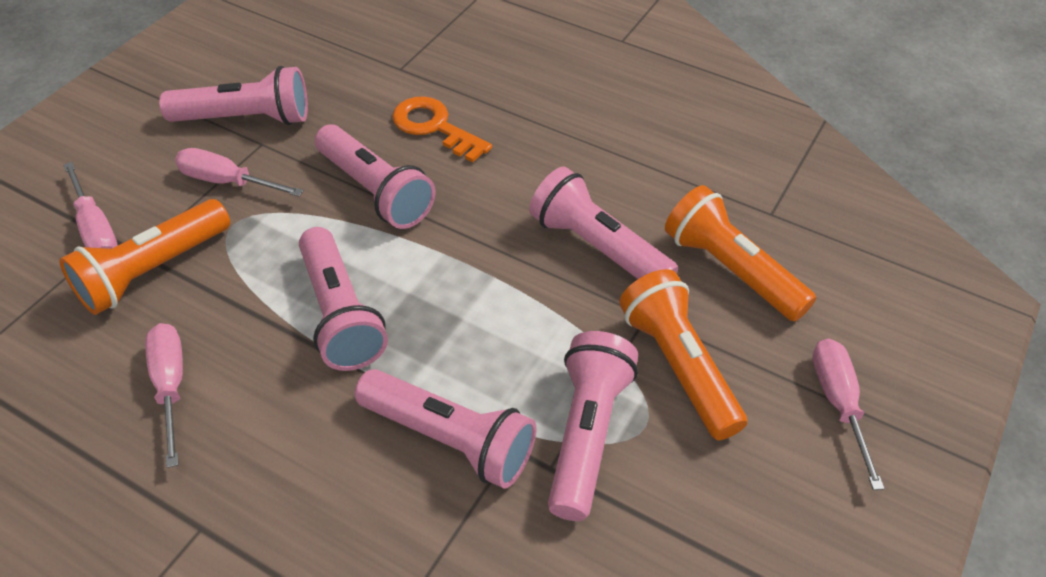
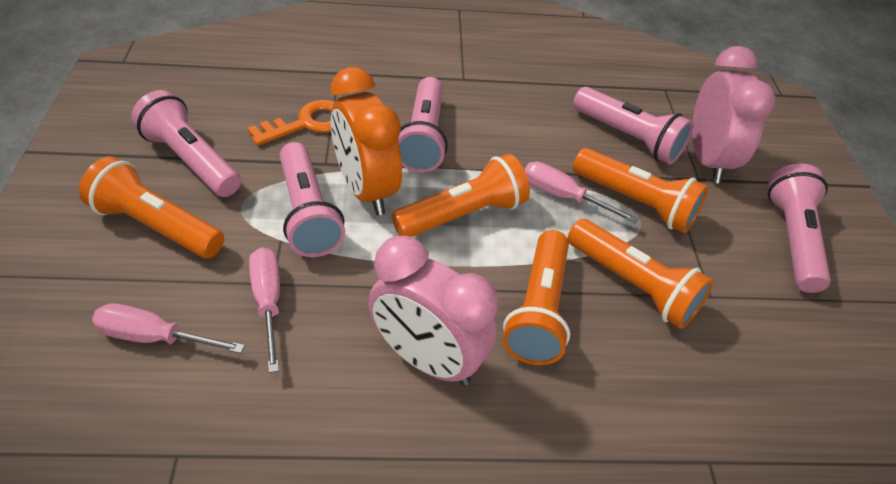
orange clock: 0 -> 1
orange flashlight: 3 -> 5
pink clock: 0 -> 2
pink flashlight: 6 -> 5
pink screwdriver: 4 -> 3

